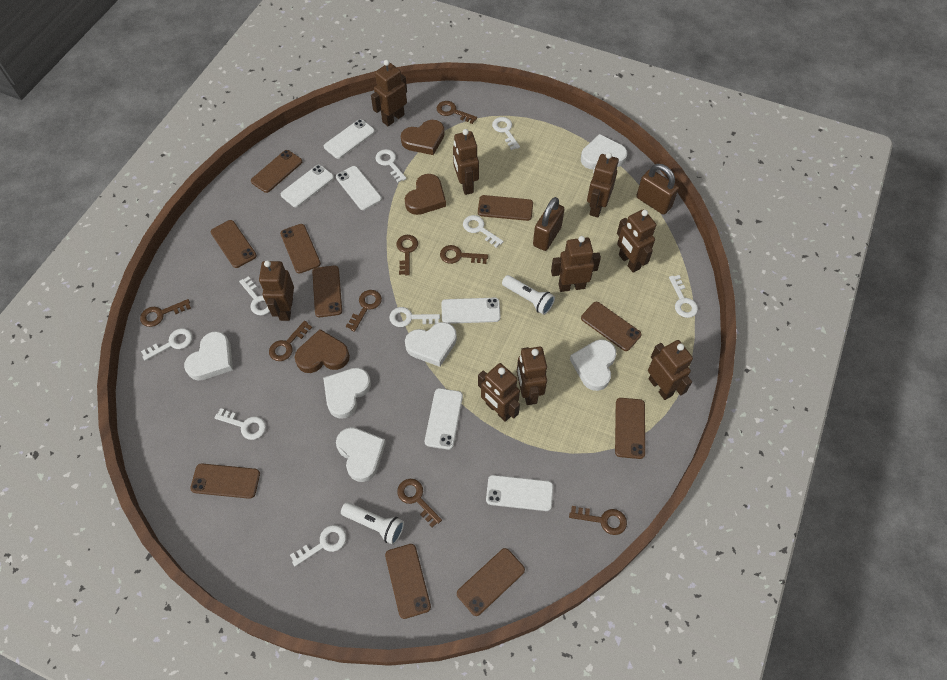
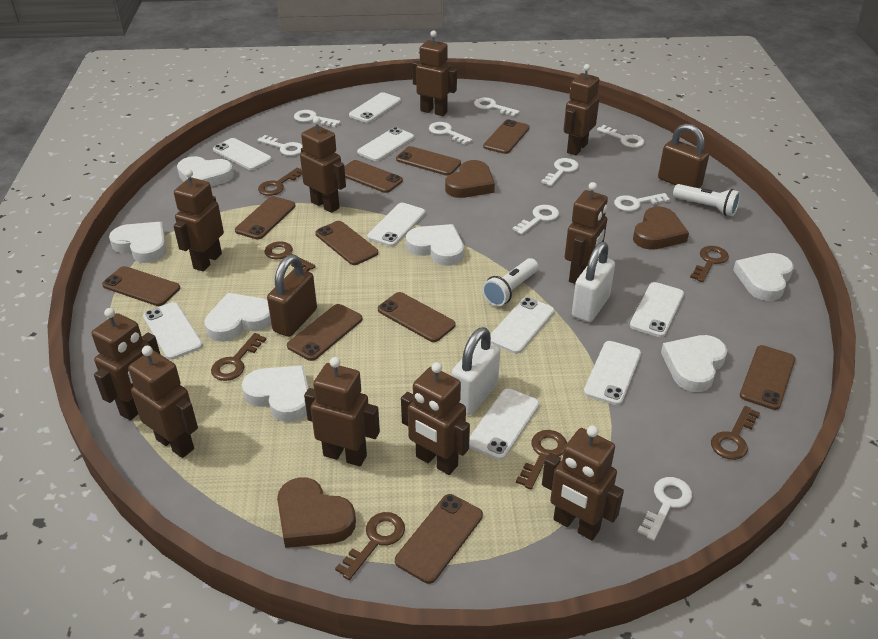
brown key: 8 -> 7
brown robot: 9 -> 10
white heart: 6 -> 7
white padlock: 0 -> 2
white phone: 6 -> 9

